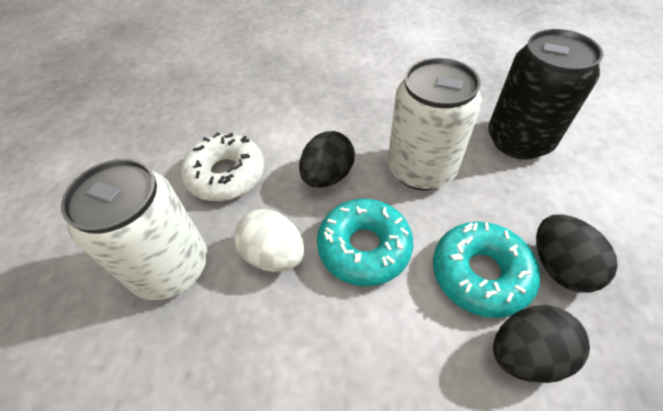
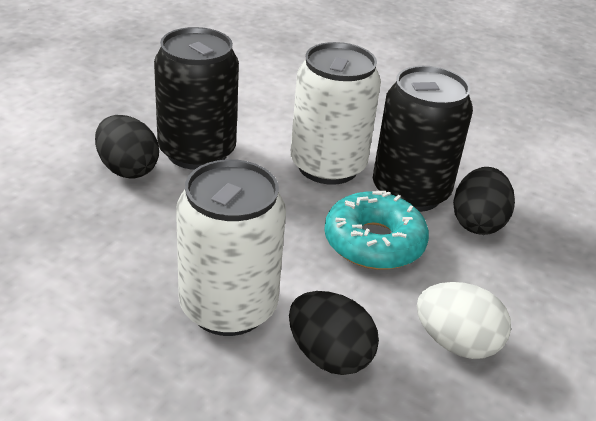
black can: 1 -> 2
turquoise donut: 2 -> 1
white donut: 1 -> 0

